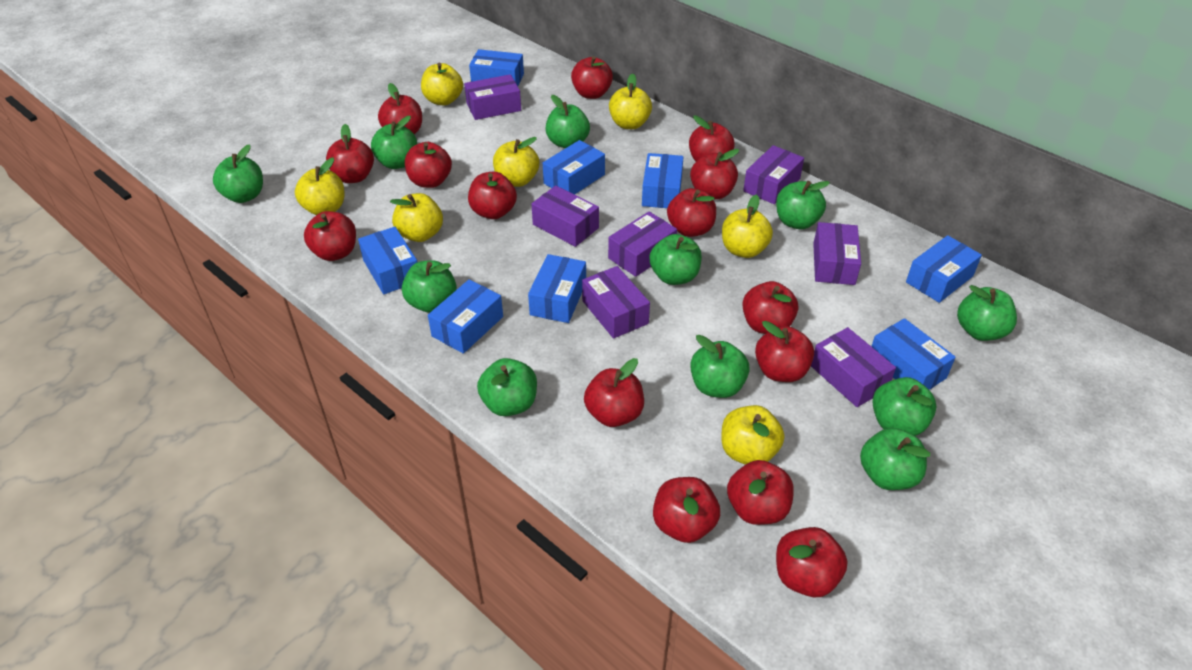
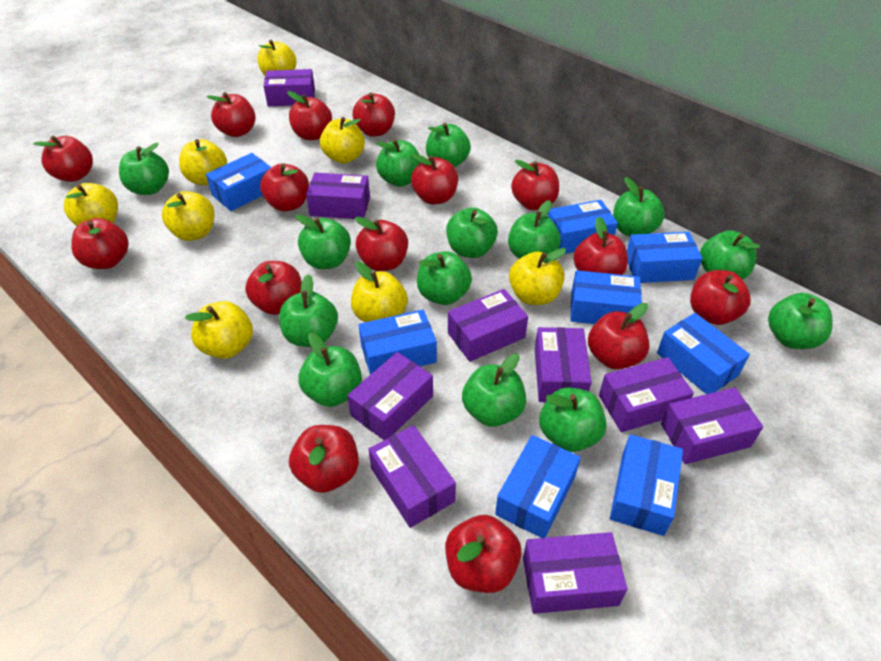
green apple: 11 -> 14
purple box: 7 -> 9
yellow apple: 7 -> 8

